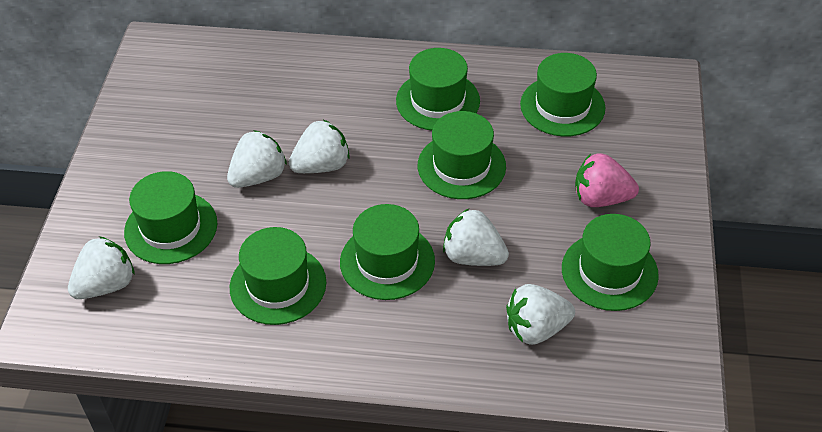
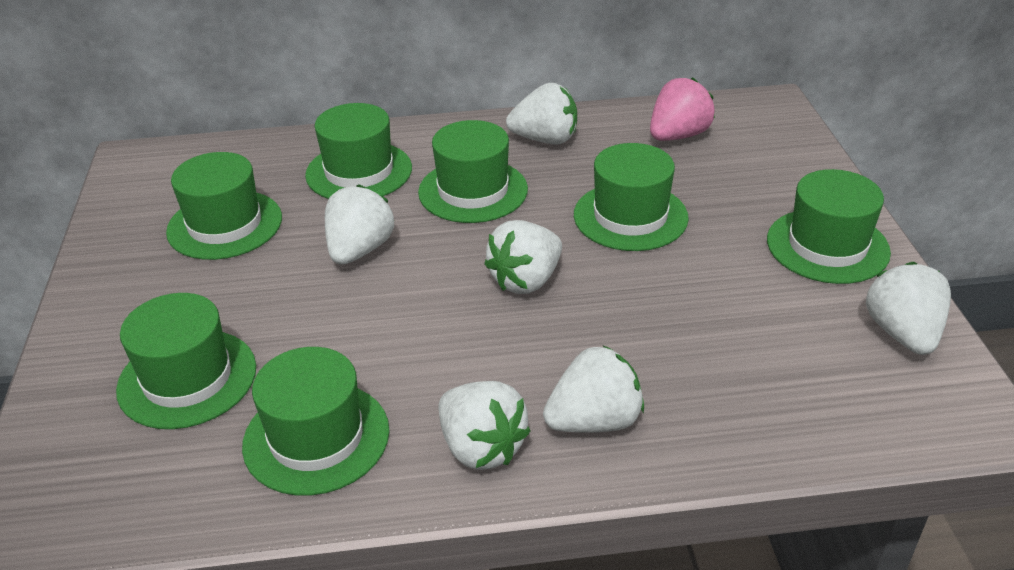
white strawberry: 5 -> 6

